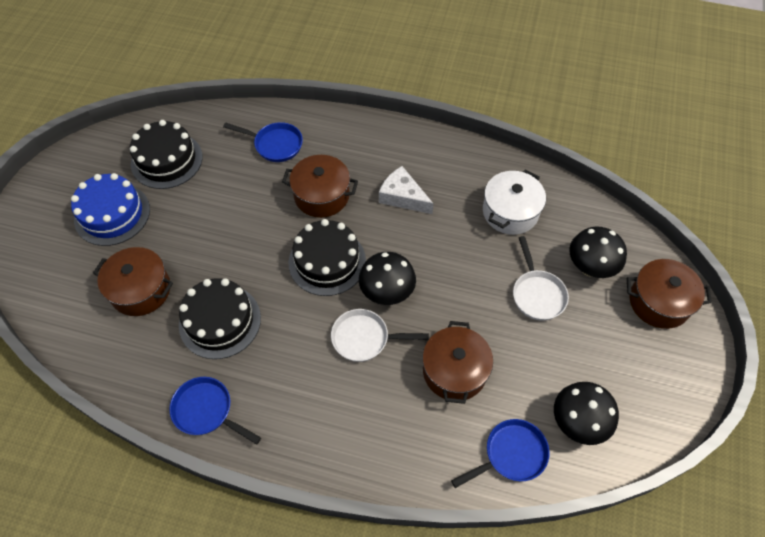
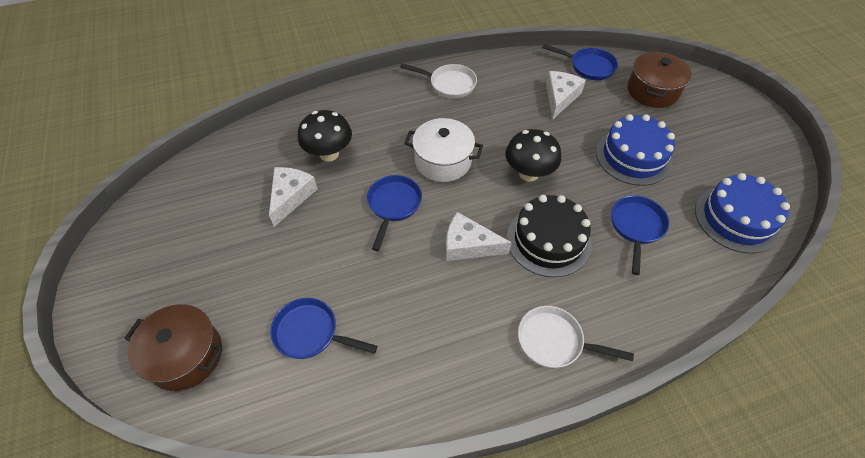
black cake: 3 -> 1
black mushroom: 3 -> 2
blue cake: 1 -> 2
blue pan: 3 -> 4
brown pot: 4 -> 2
white cheese: 1 -> 3

